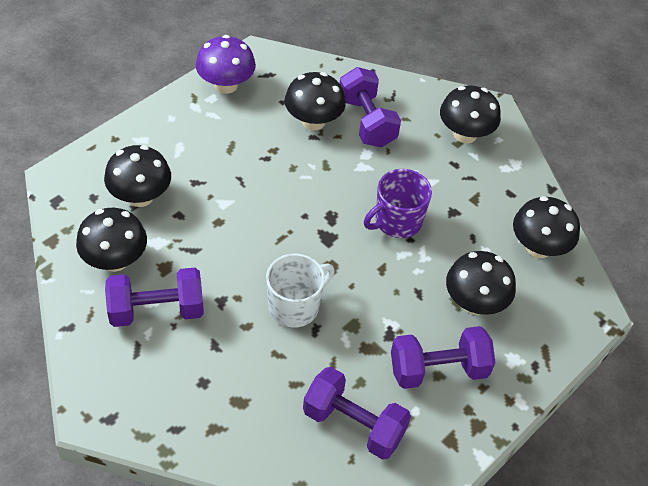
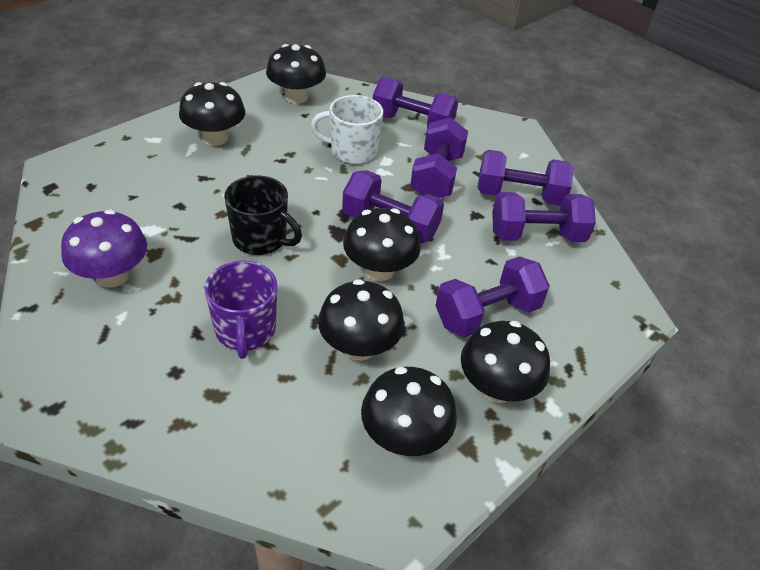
black mug: 0 -> 1
purple dumbbell: 4 -> 6

